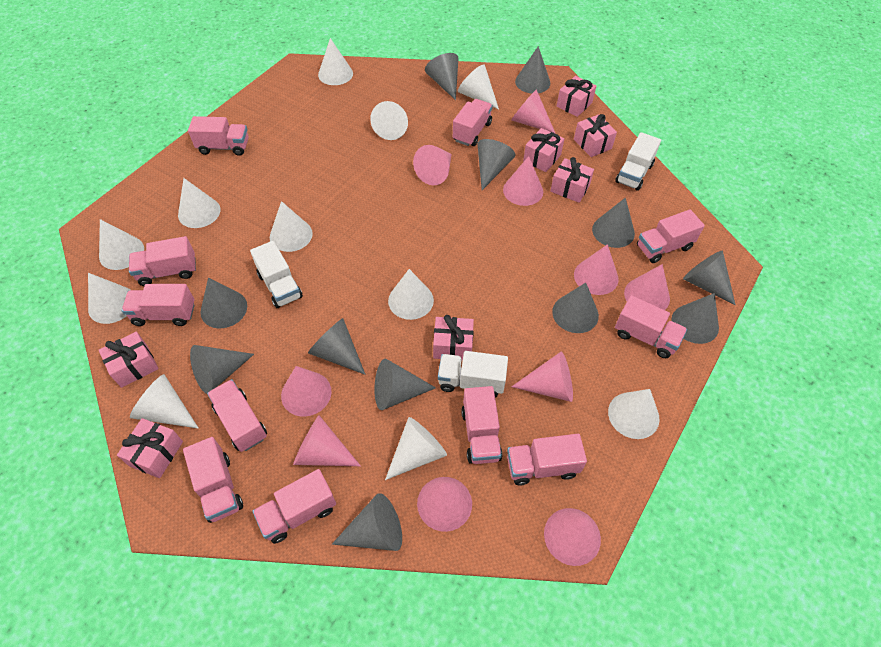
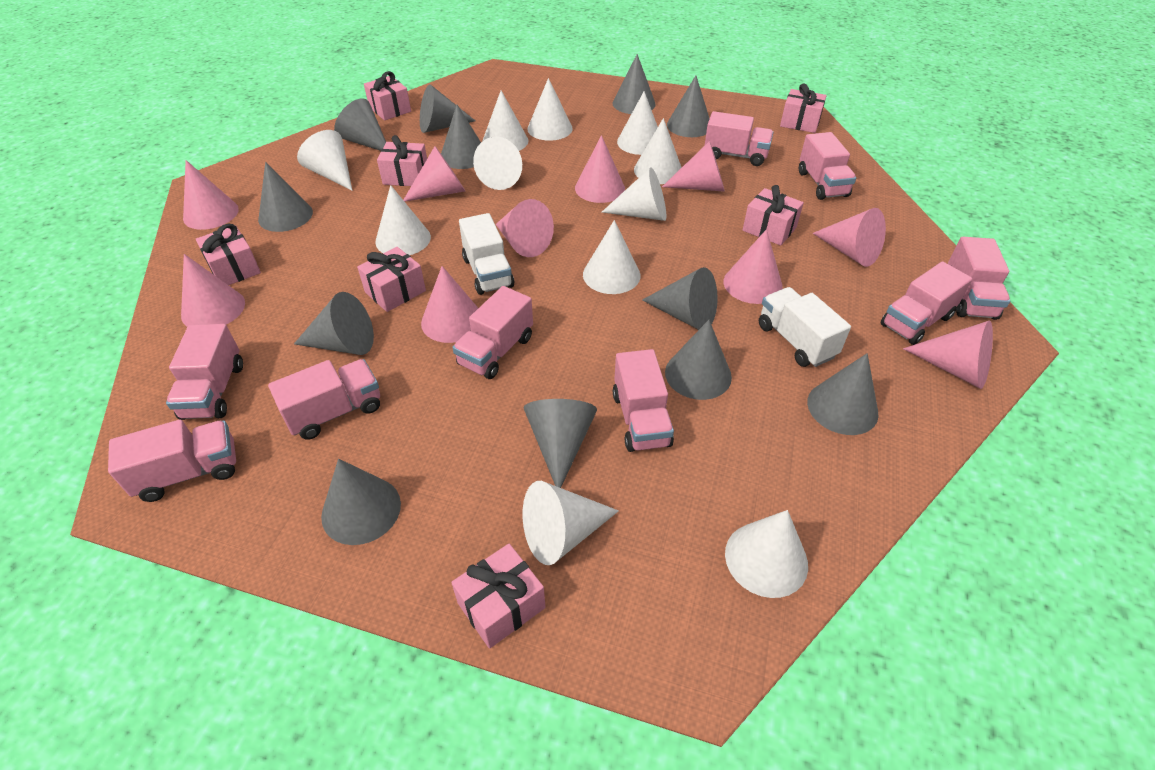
pink truck: 11 -> 9
white truck: 3 -> 2

